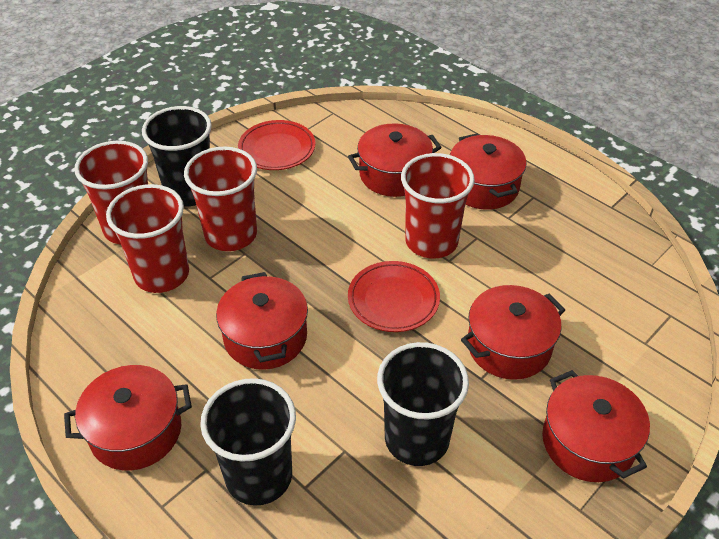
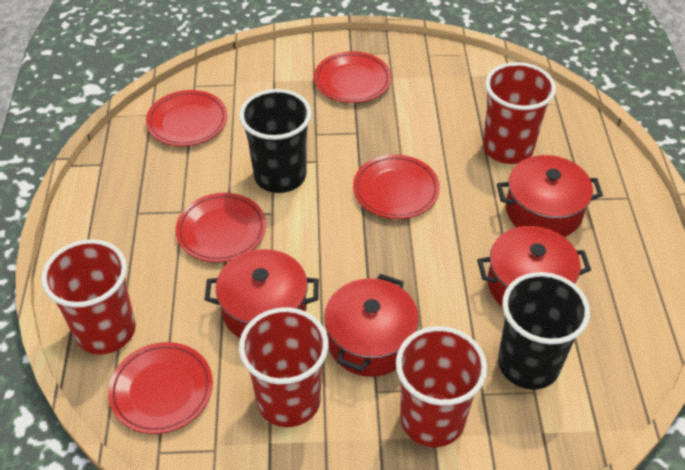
black cup: 3 -> 2
red plate: 2 -> 5
red pot: 6 -> 4

